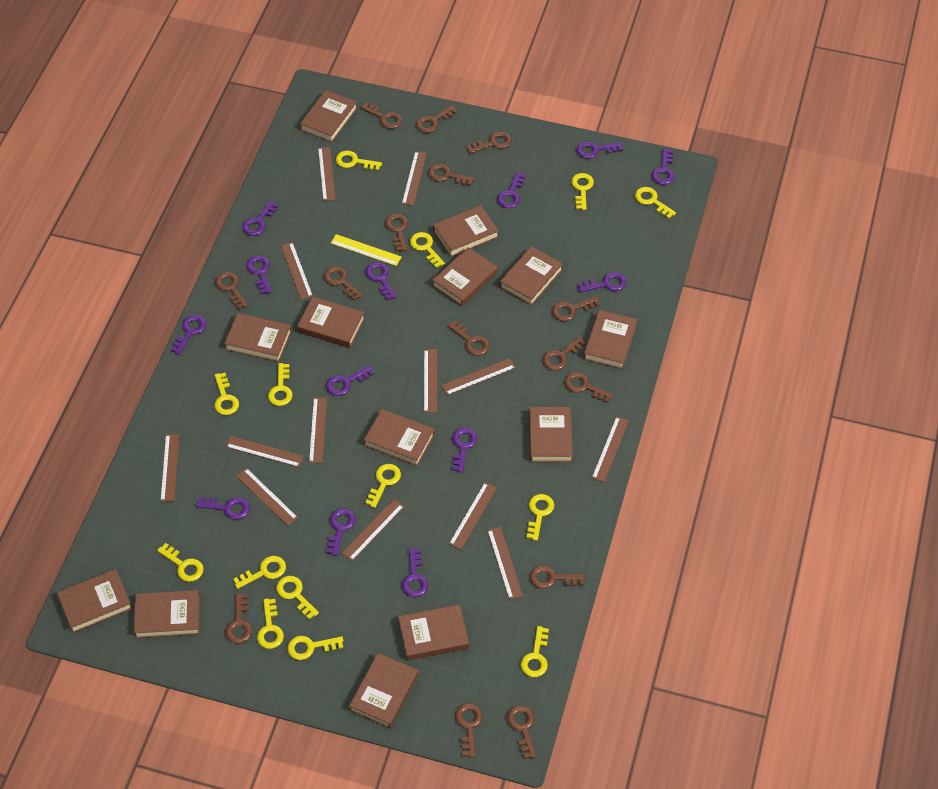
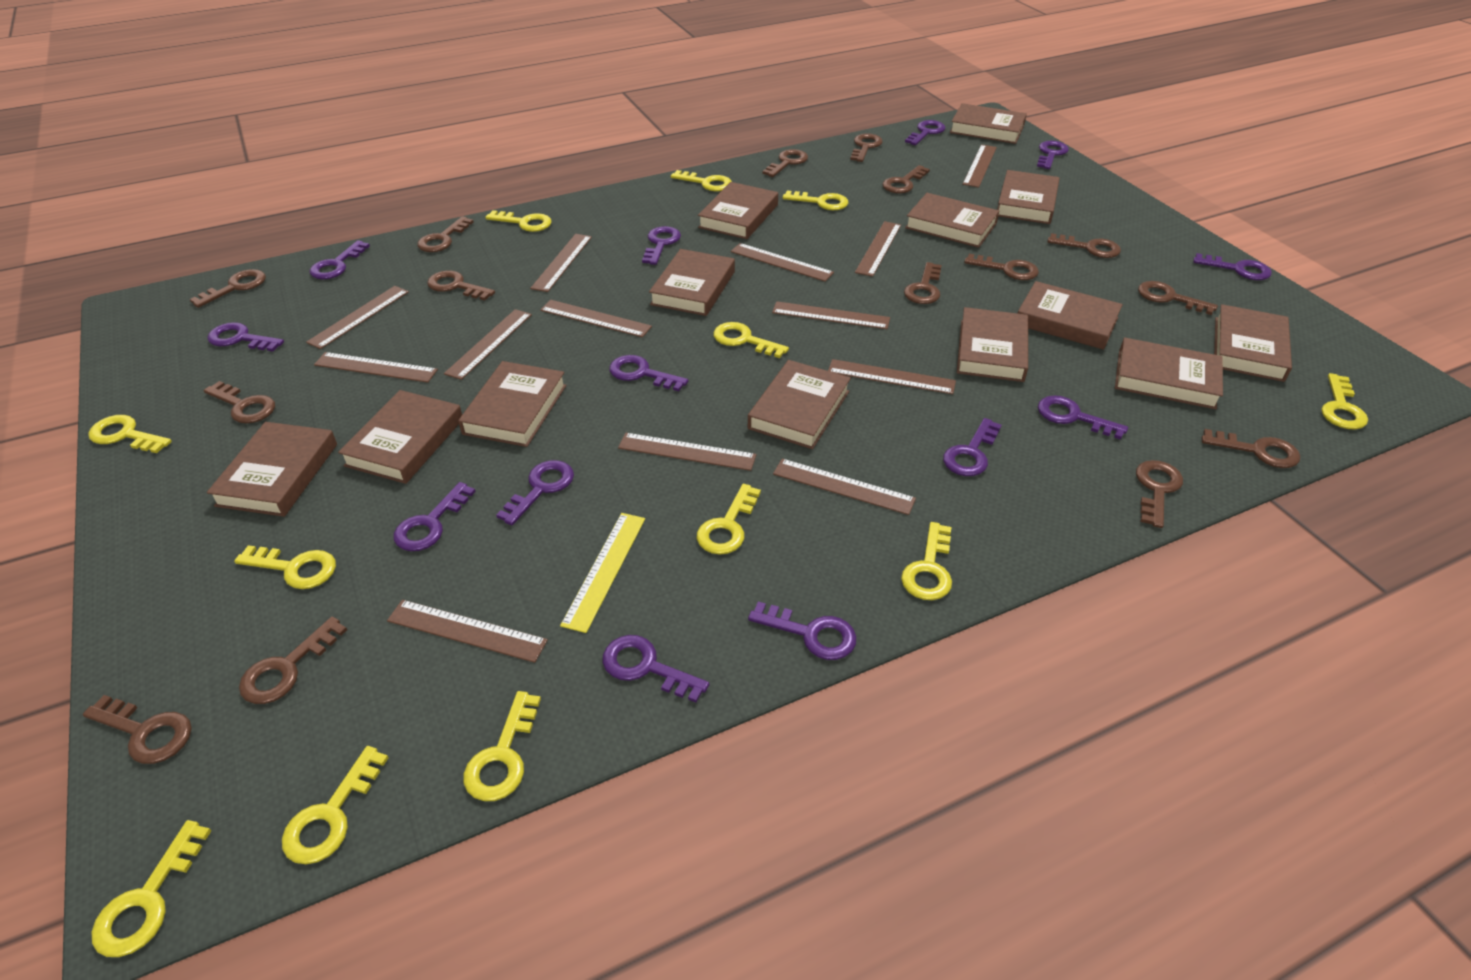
yellow key: 14 -> 12

